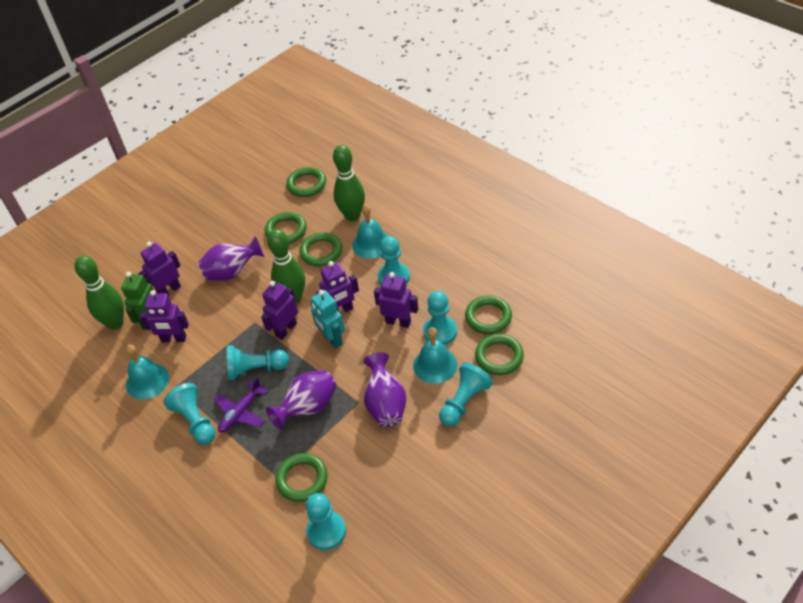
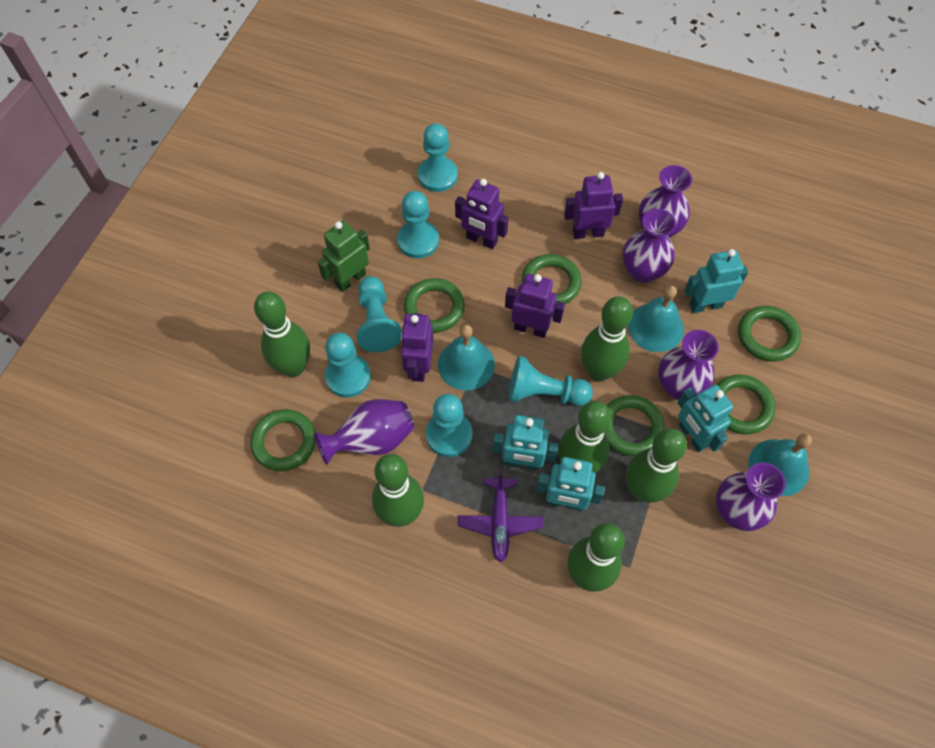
green bowling pin: 3 -> 6
purple robot: 5 -> 4
purple vase: 3 -> 5
turquoise robot: 1 -> 4

